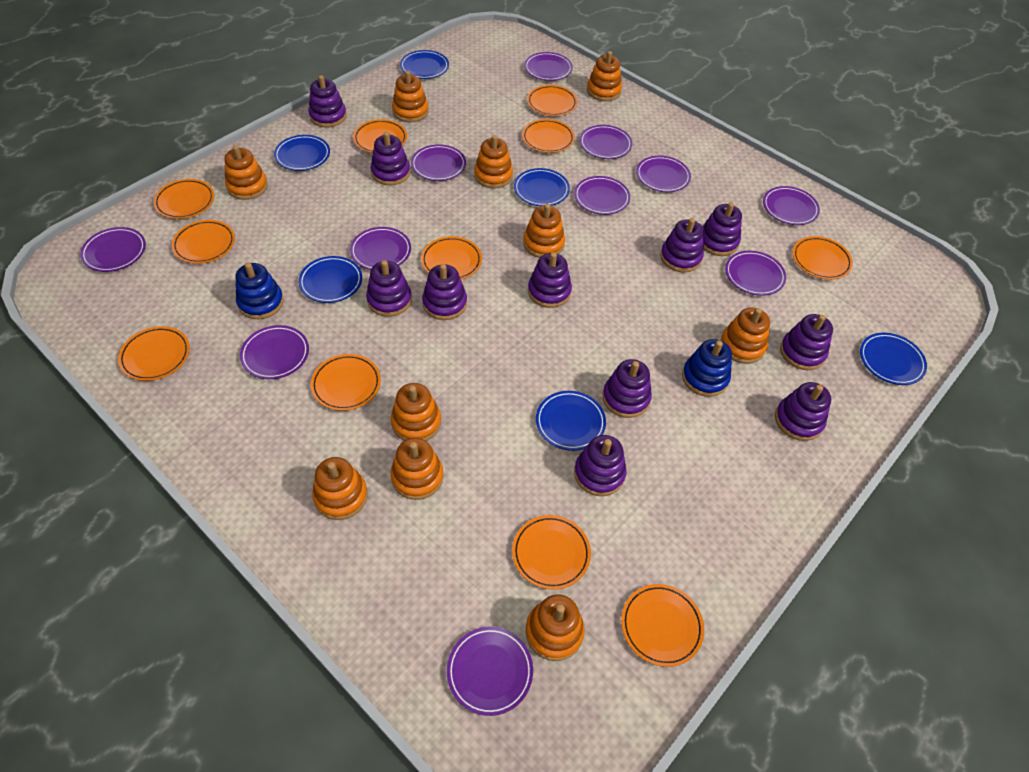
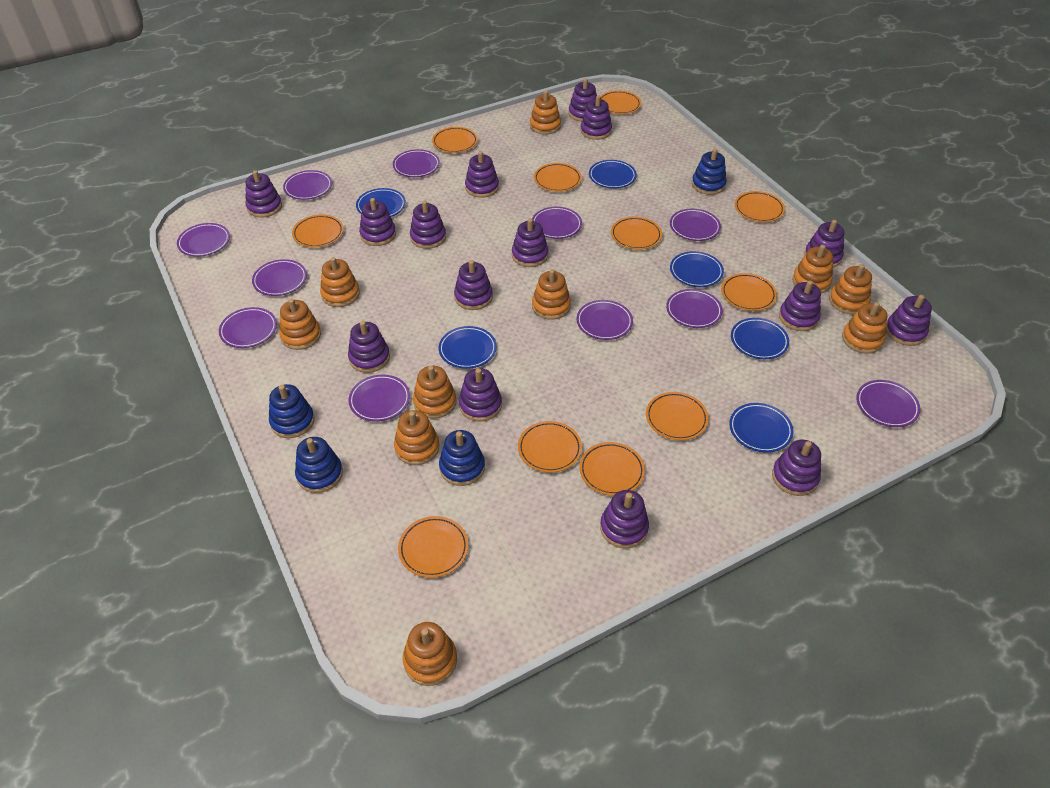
blue stacking toy: 2 -> 4
purple stacking toy: 11 -> 15

